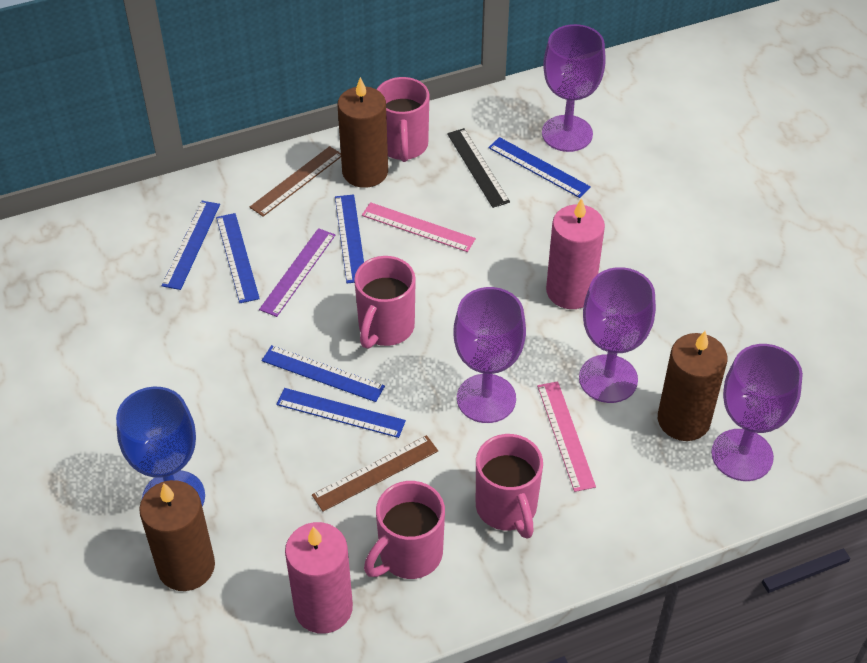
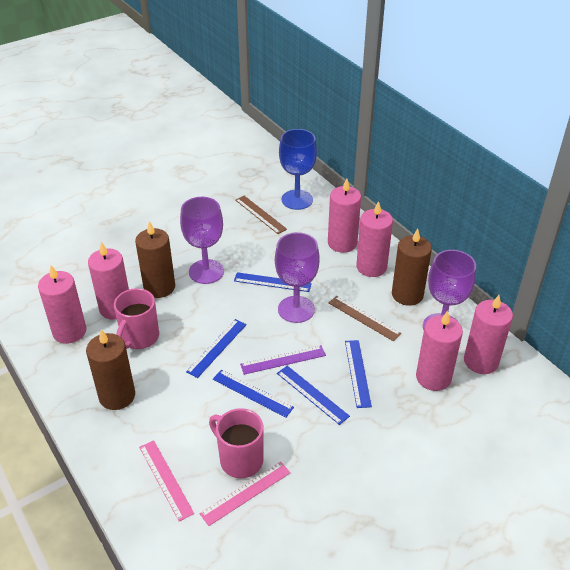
black ruler: 1 -> 0
blue ruler: 6 -> 5
pink candle: 2 -> 6
pink mug: 4 -> 2
purple goblet: 4 -> 3

